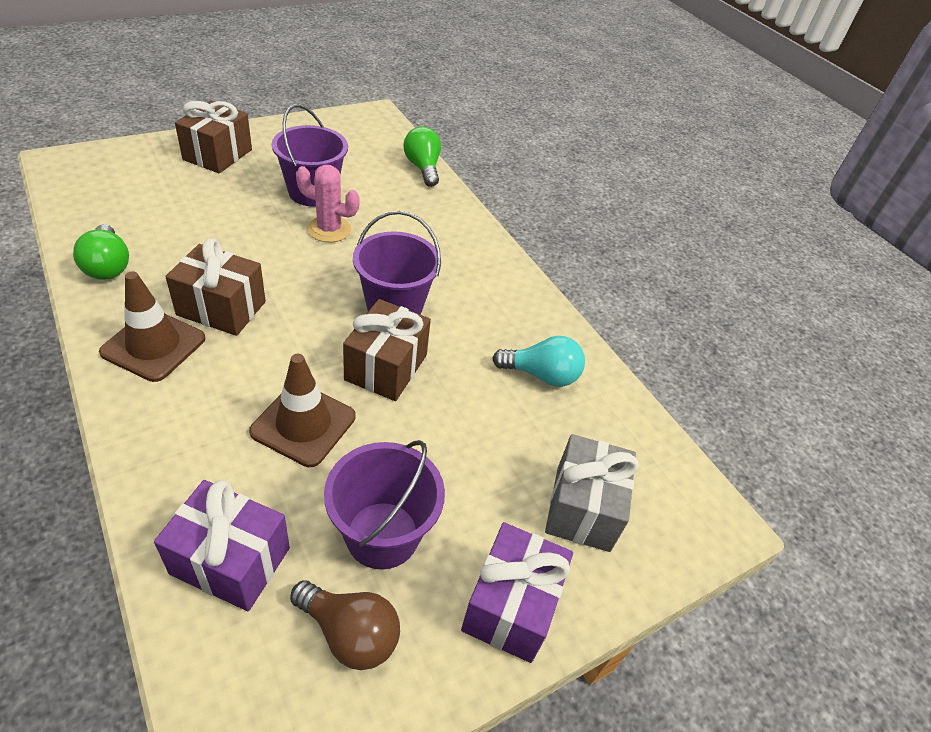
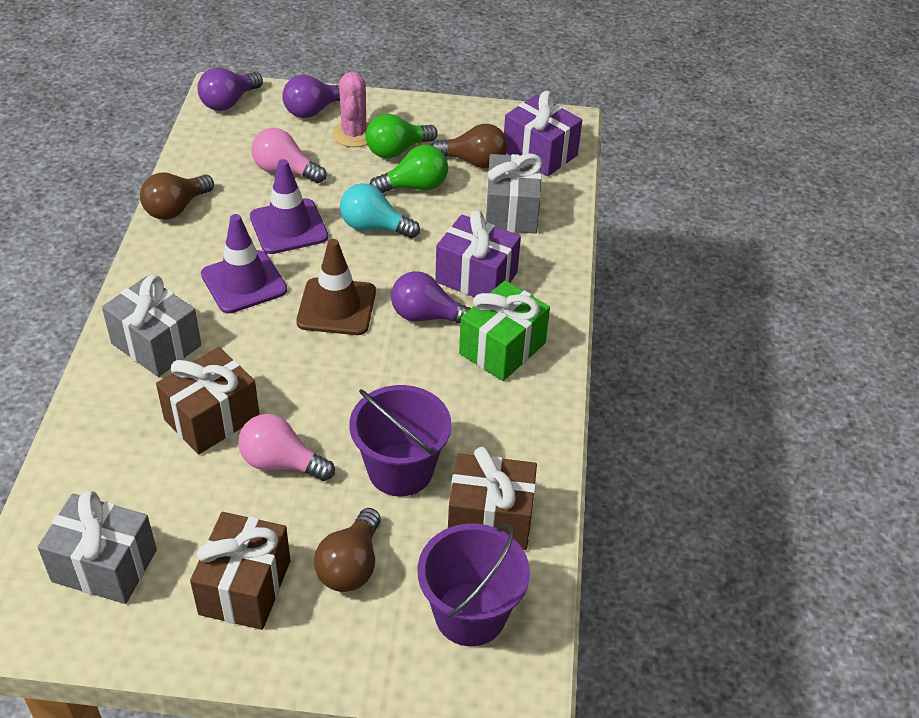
brown light bulb: 1 -> 3
brown traffic cone: 2 -> 1
green gift: 0 -> 1
grey gift: 1 -> 3
pink light bulb: 0 -> 2
purple bucket: 3 -> 2
purple light bulb: 0 -> 3
purple traffic cone: 0 -> 2

